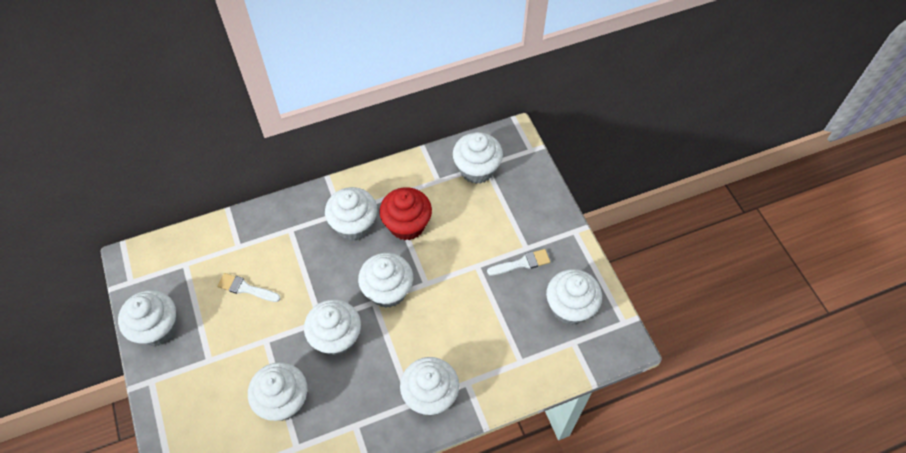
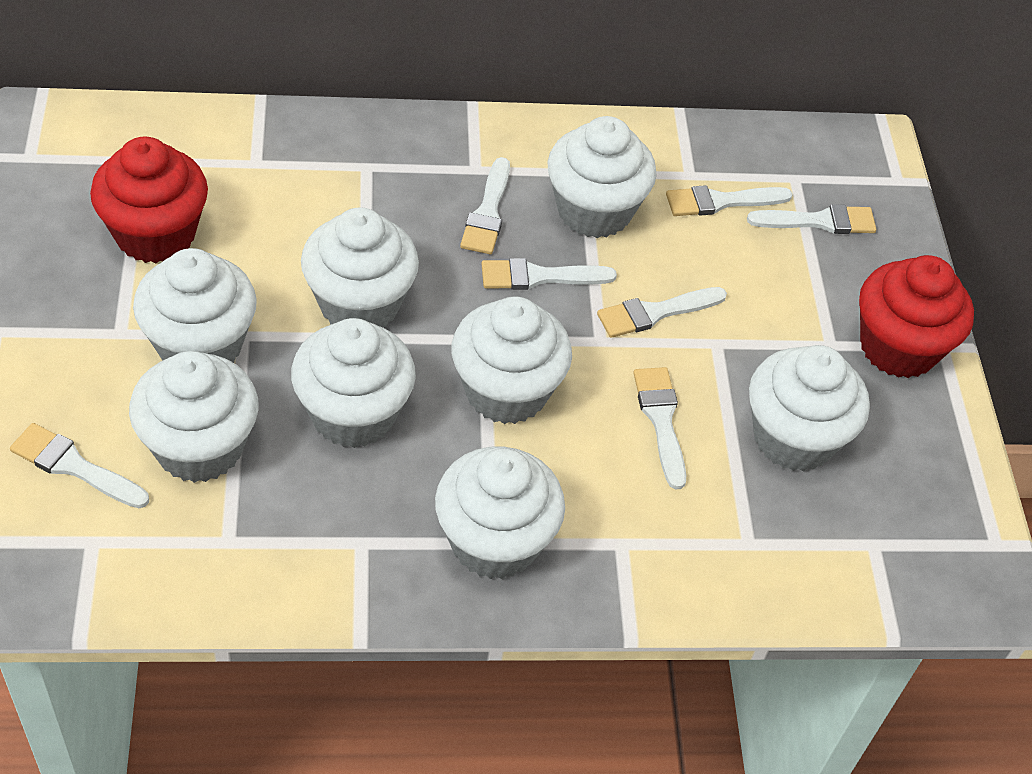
red cupcake: 1 -> 2
white brush: 2 -> 7

